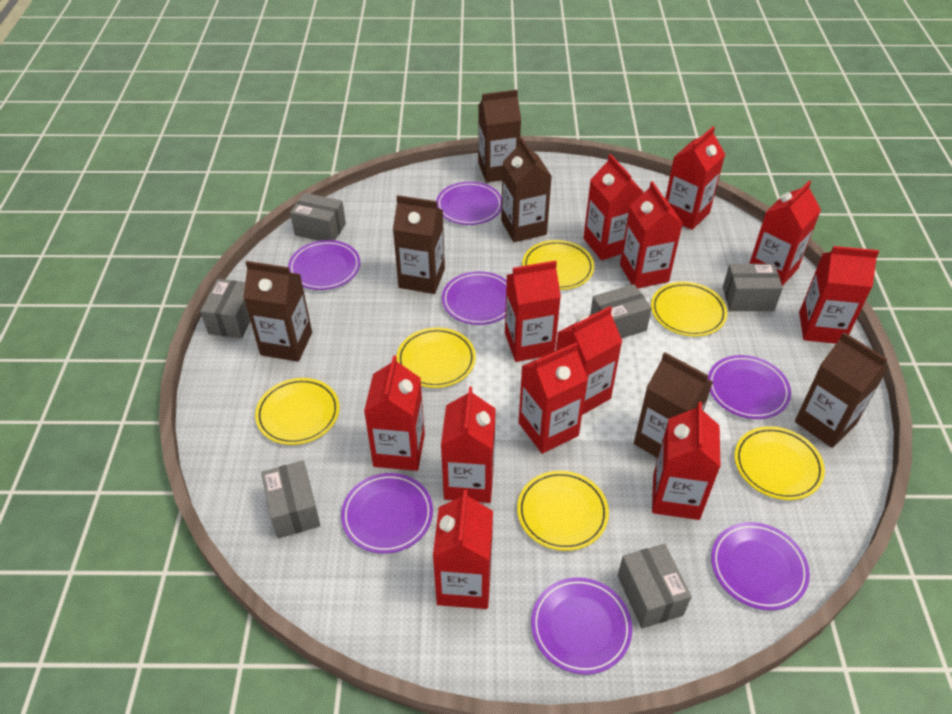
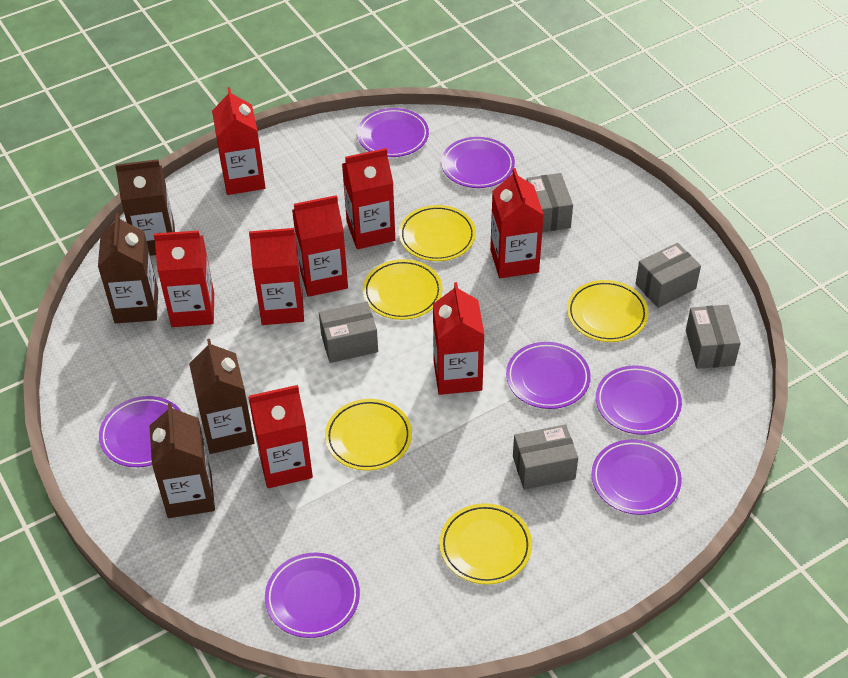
brown carton: 6 -> 4
grey box: 6 -> 5
red carton: 12 -> 8
yellow plate: 6 -> 5

